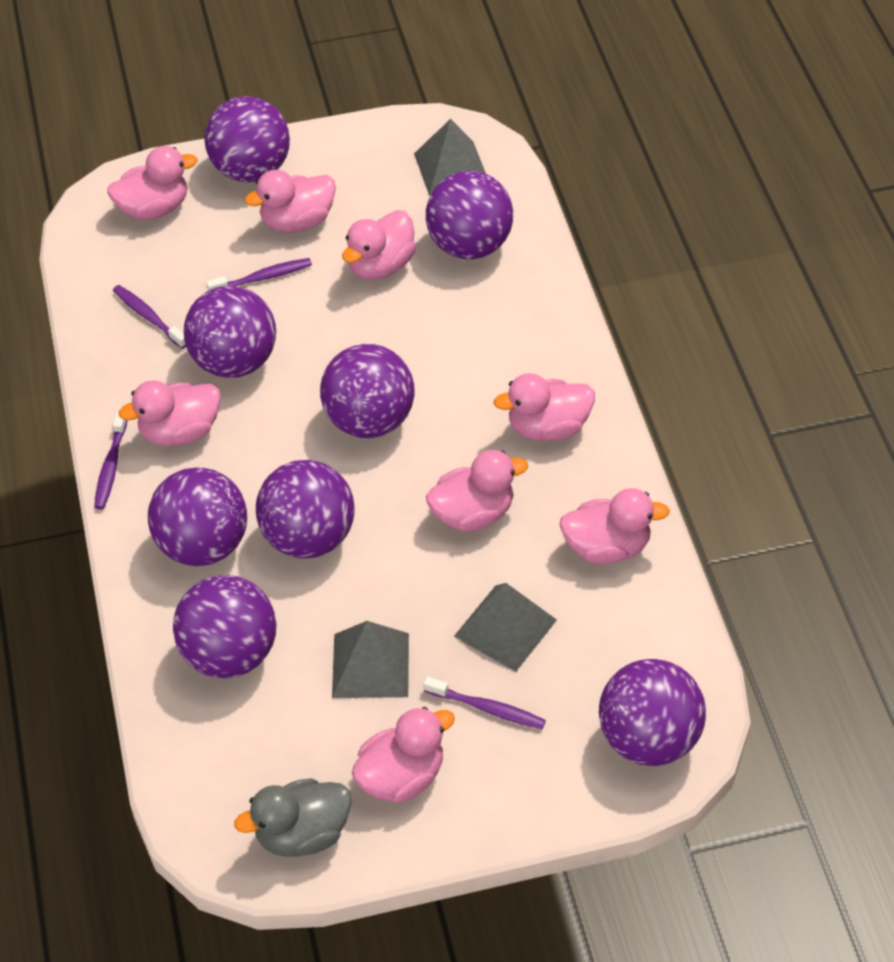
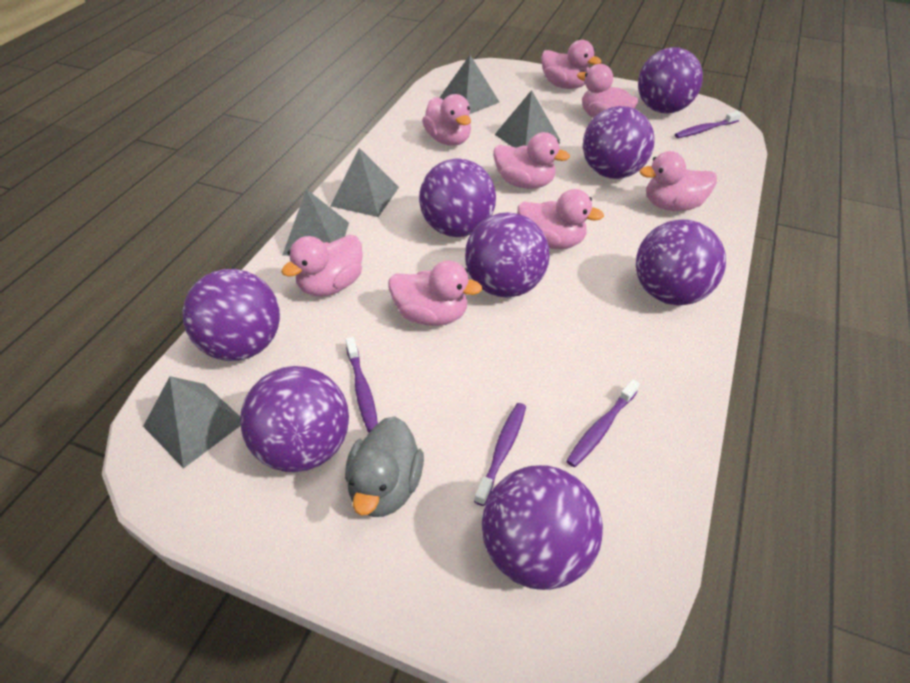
grey pyramid: 3 -> 5

